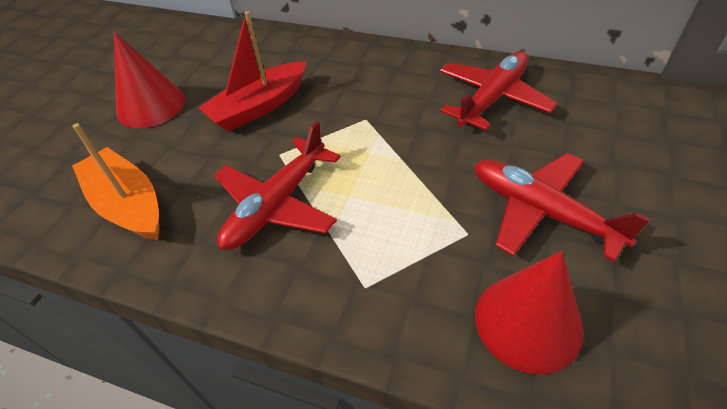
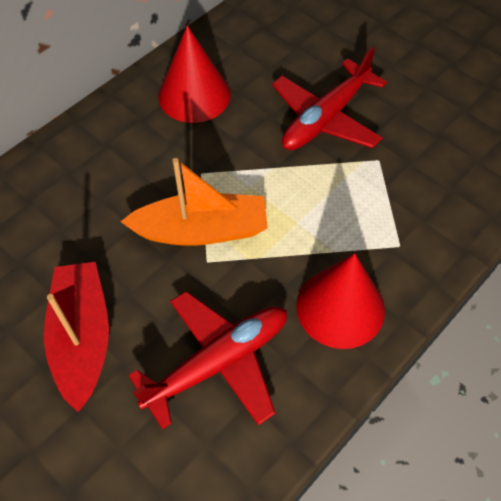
red plane: 3 -> 2

